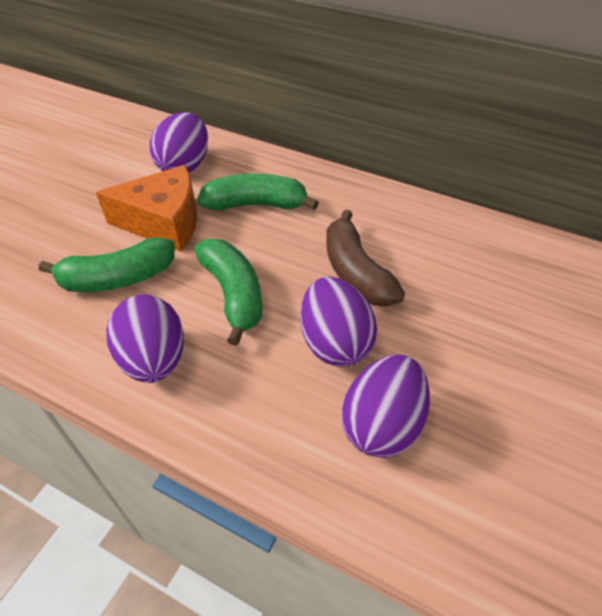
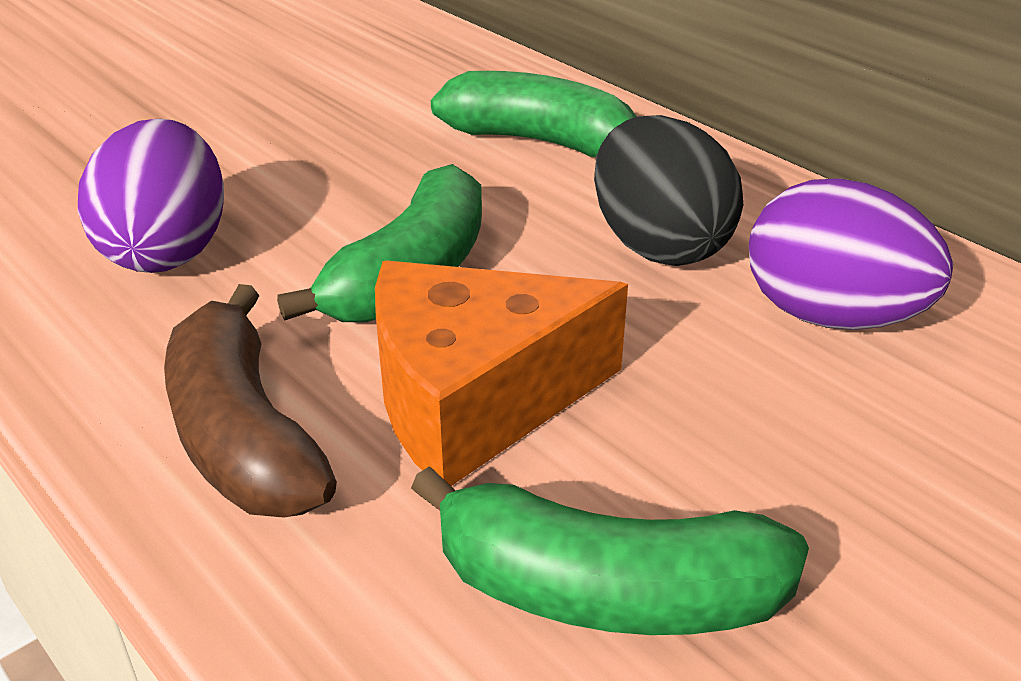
black egg: 0 -> 1
purple egg: 4 -> 2

